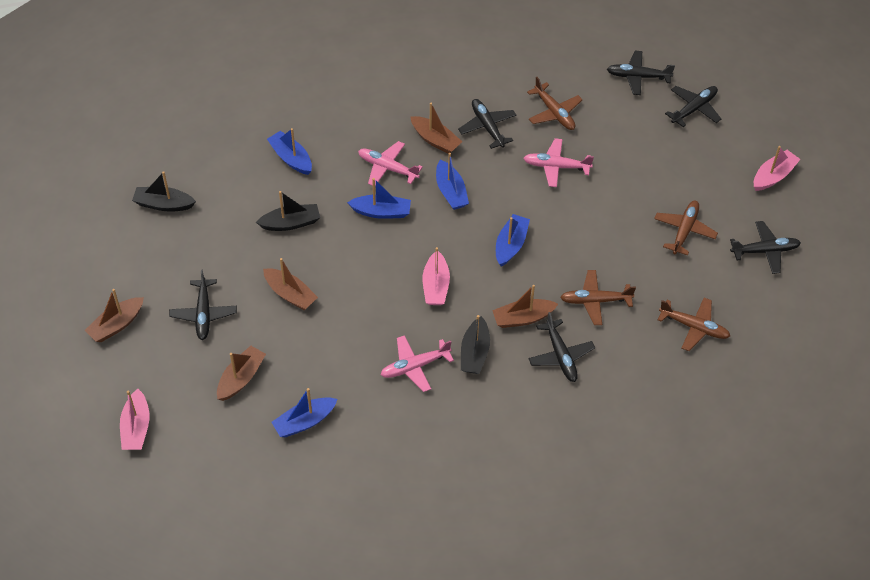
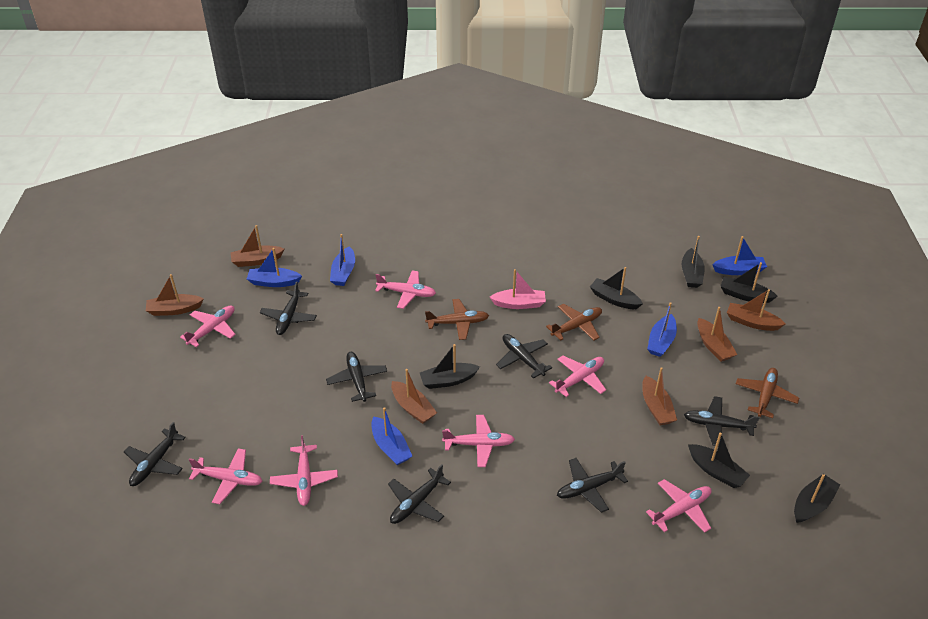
black boat: 3 -> 6
black plane: 6 -> 7
brown boat: 5 -> 6
brown plane: 4 -> 3
pink boat: 3 -> 1
pink plane: 3 -> 7

